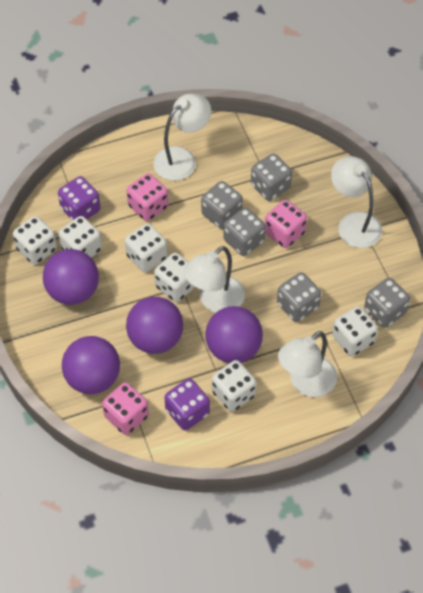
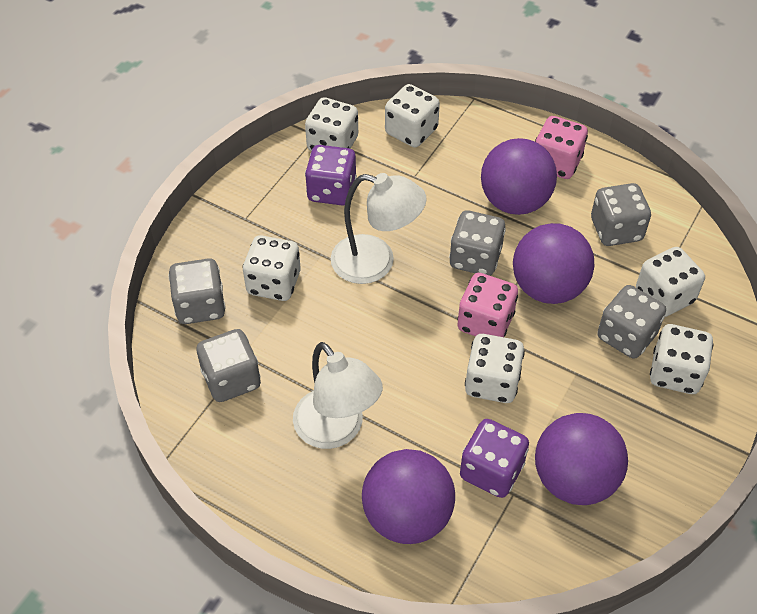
pink dice: 3 -> 2
white lamp: 4 -> 2

